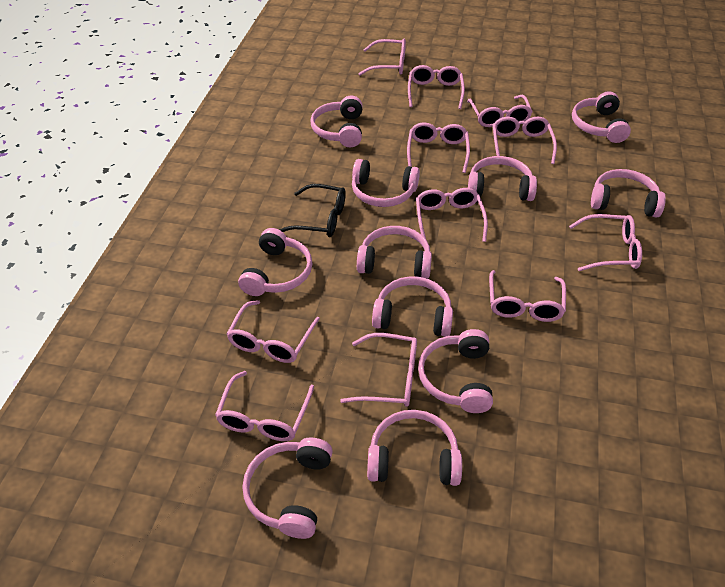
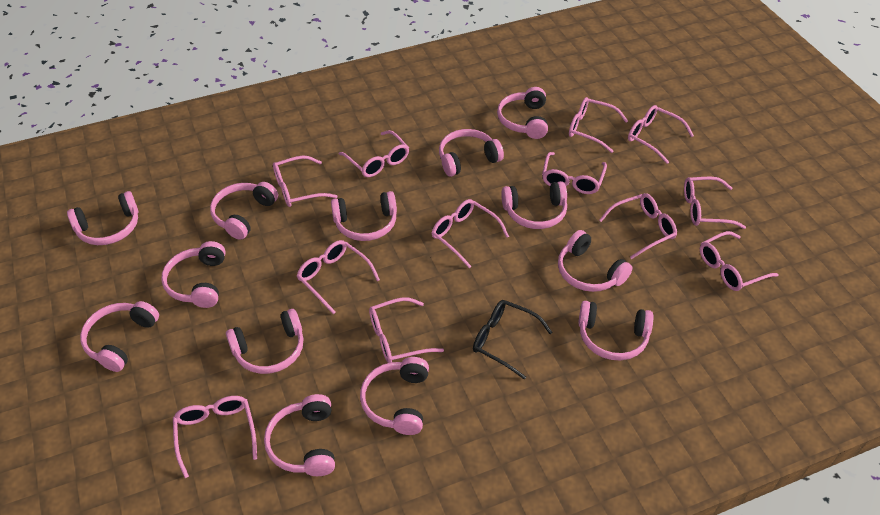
pink glasses: 11 -> 12
pink headphones: 11 -> 13

